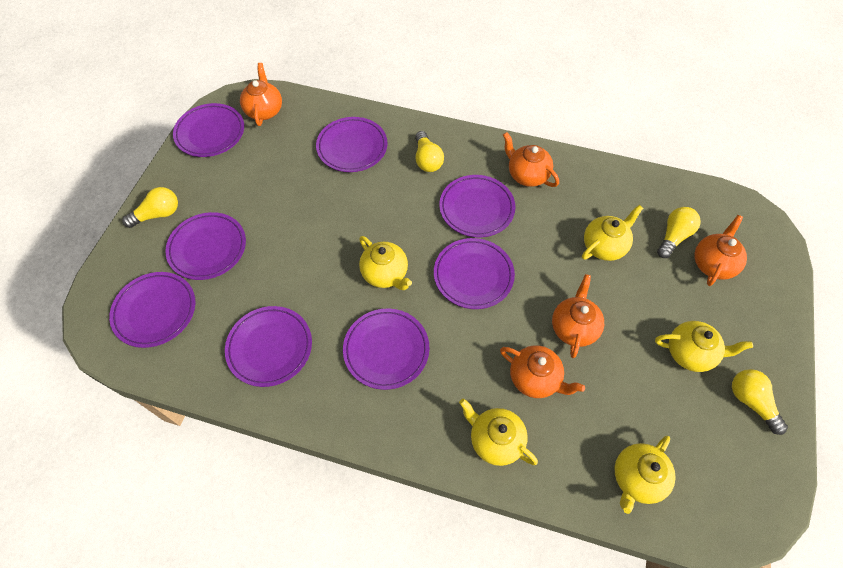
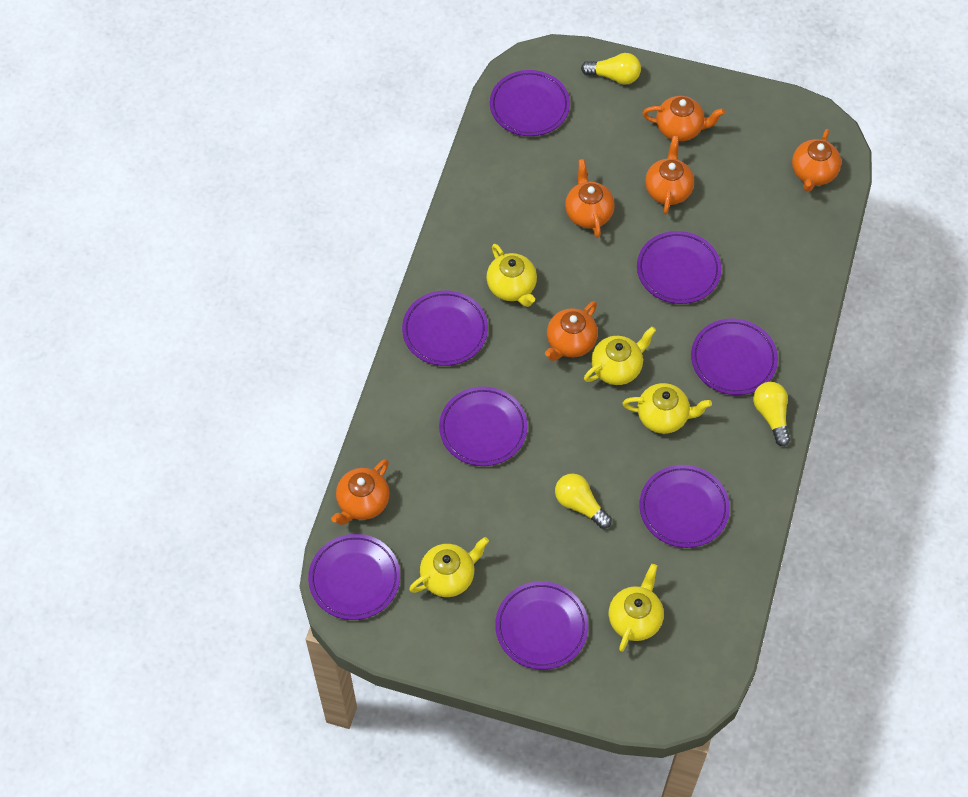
orange teapot: 5 -> 6
yellow light bulb: 4 -> 3

